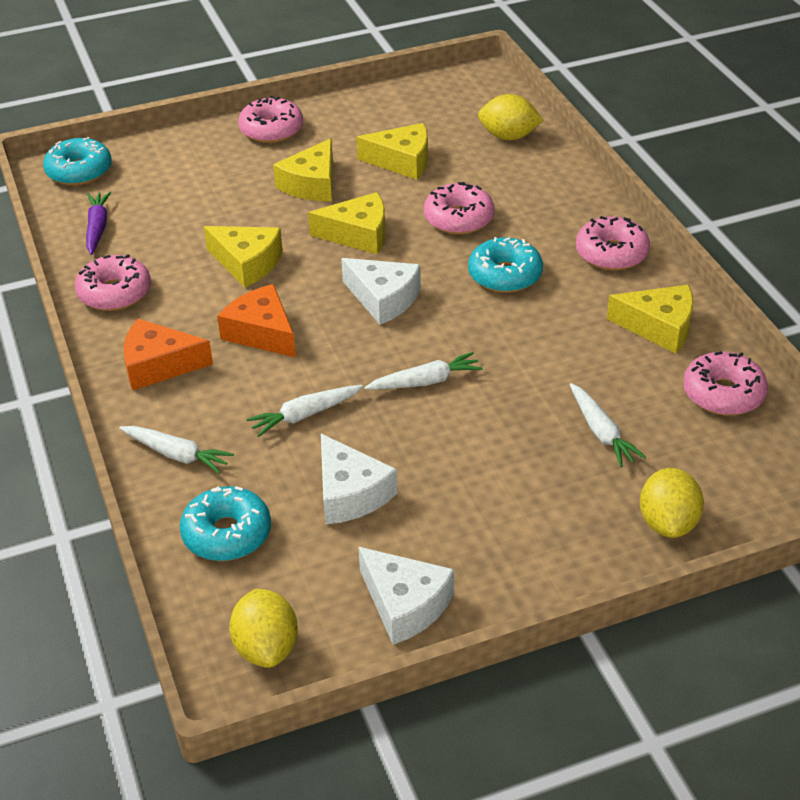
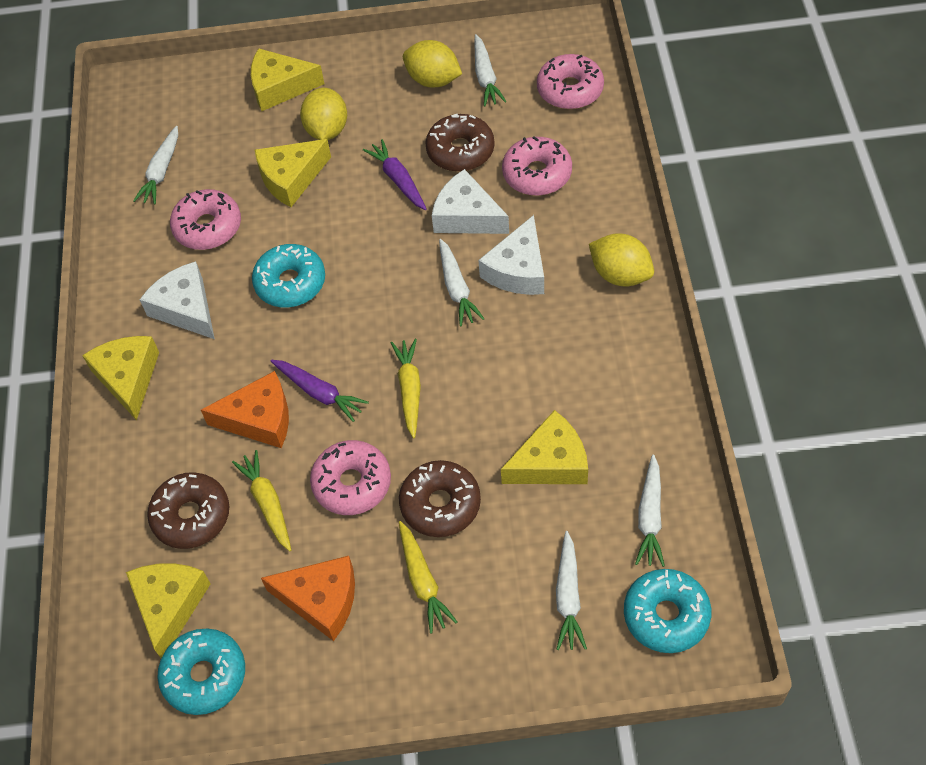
brown donut: 0 -> 3
pink donut: 5 -> 4
purple carrot: 1 -> 2
white carrot: 4 -> 5
yellow carrot: 0 -> 3

